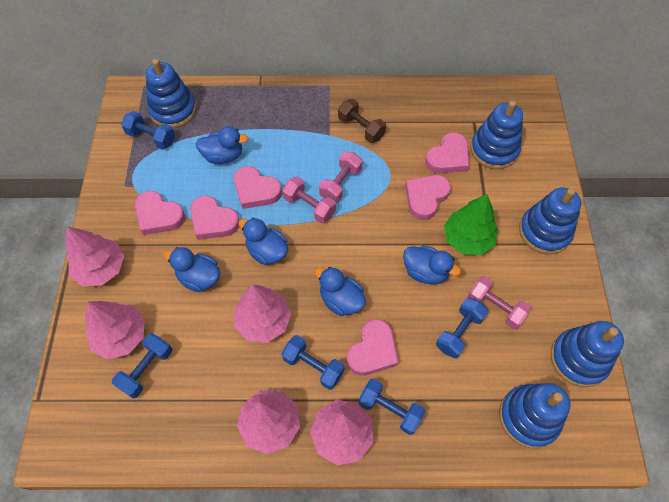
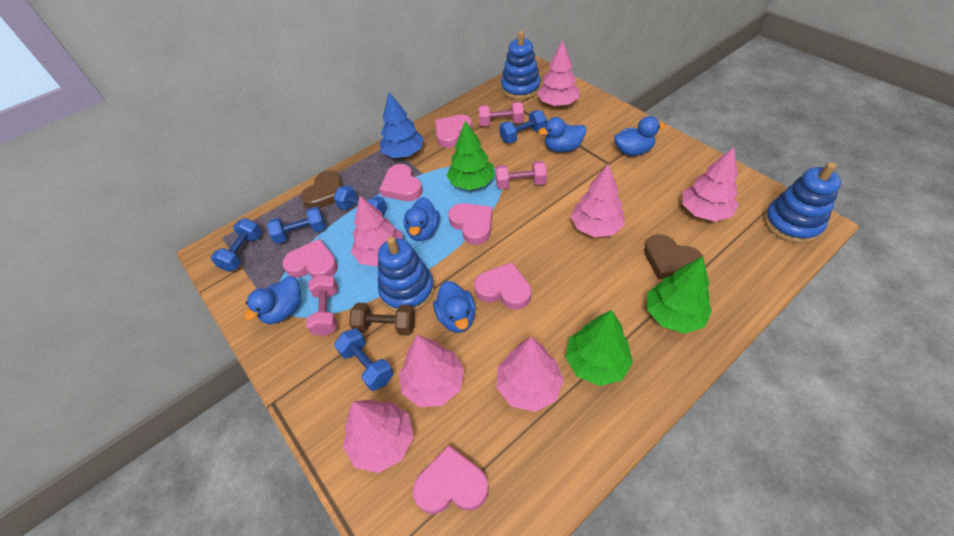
blue stacking toy: 5 -> 3
blue tree: 0 -> 1
brown heart: 0 -> 2
green tree: 1 -> 3
pink tree: 5 -> 7

